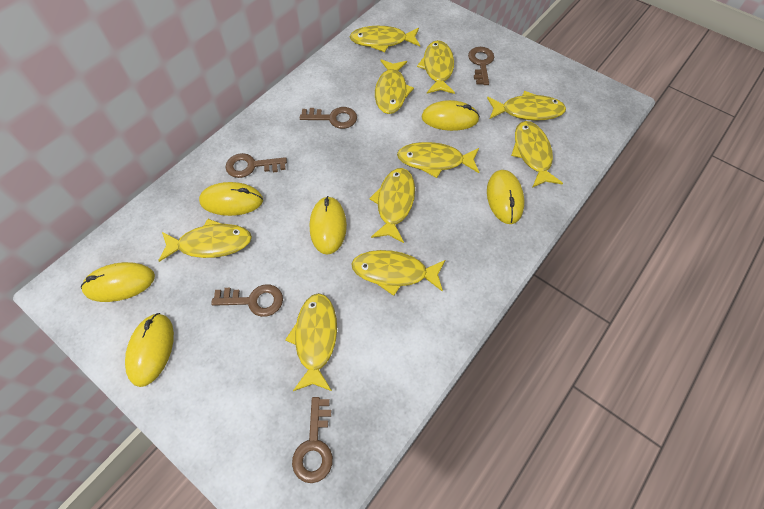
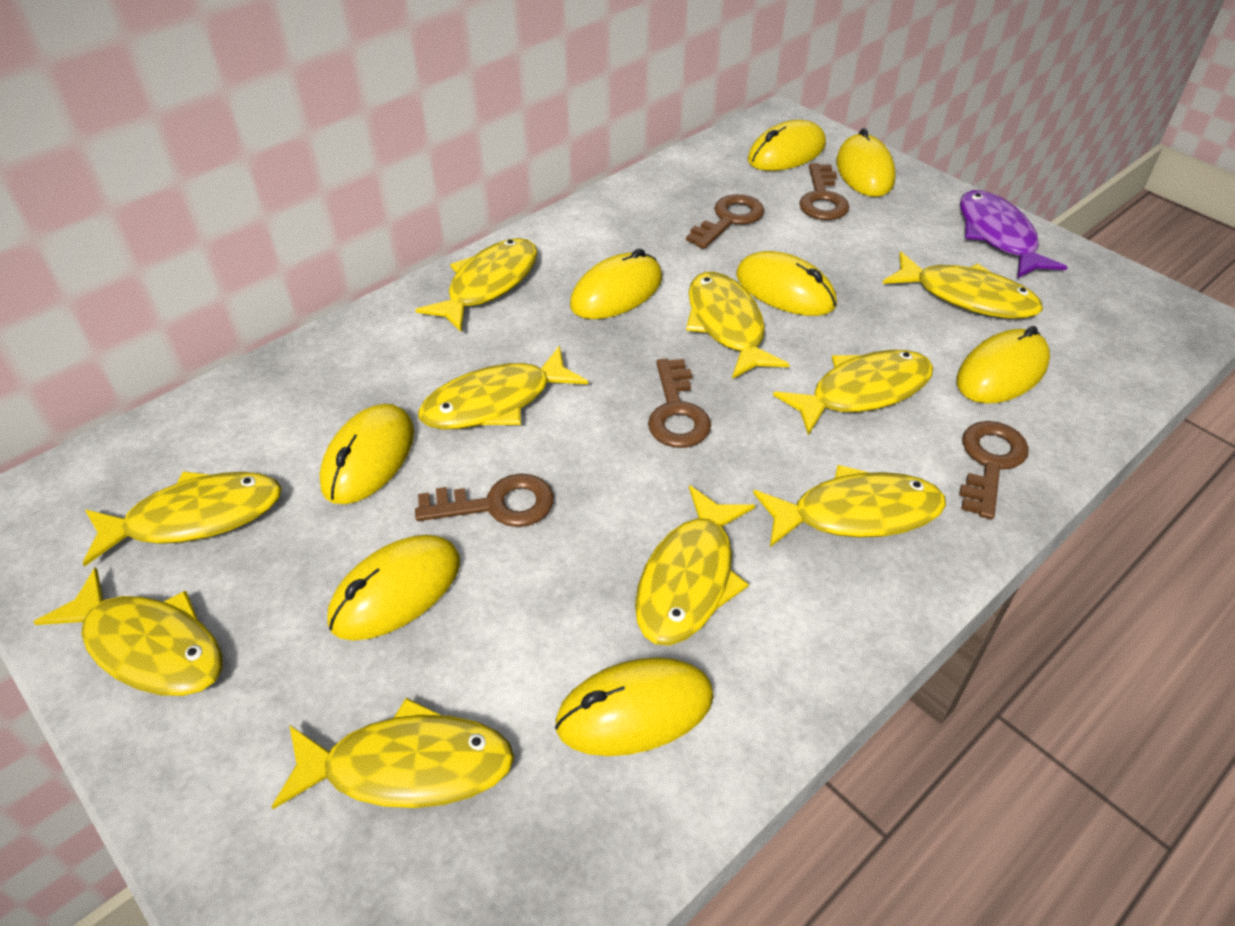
purple fish: 0 -> 1
yellow mouse: 6 -> 8

